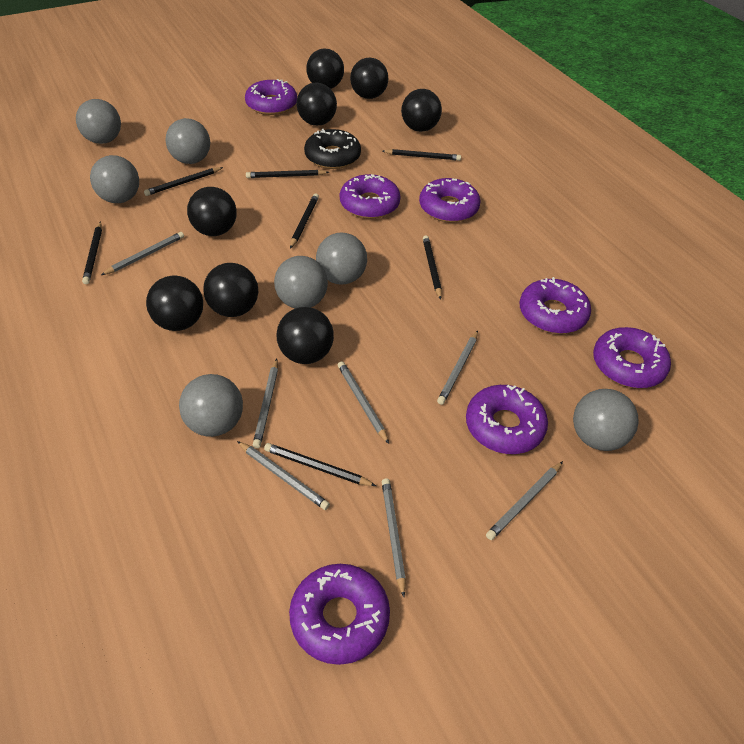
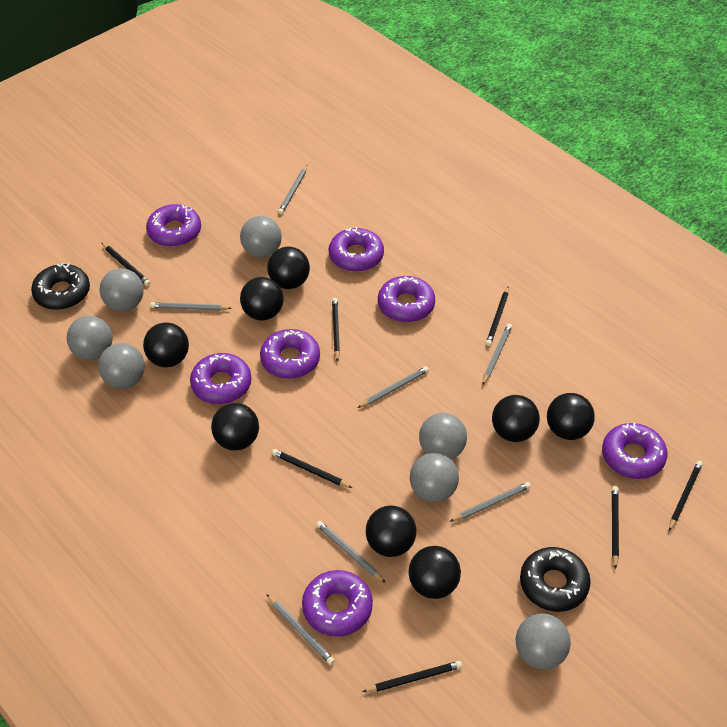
black donut: 1 -> 2

